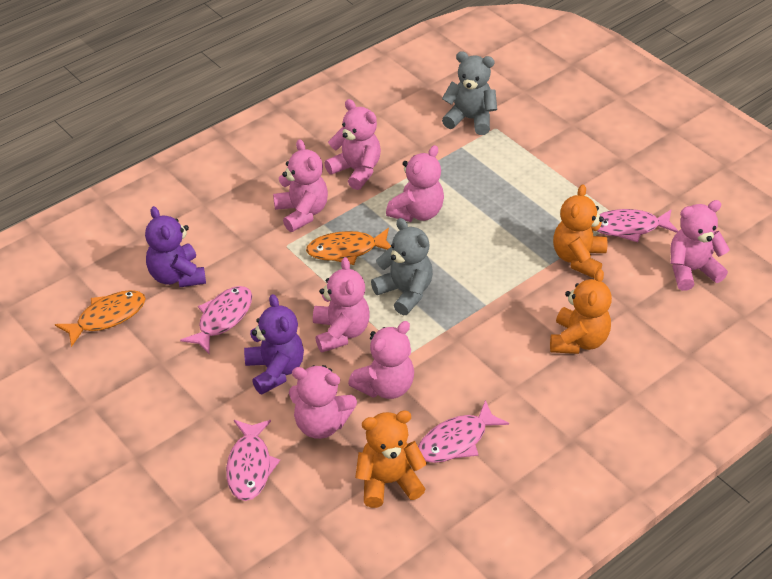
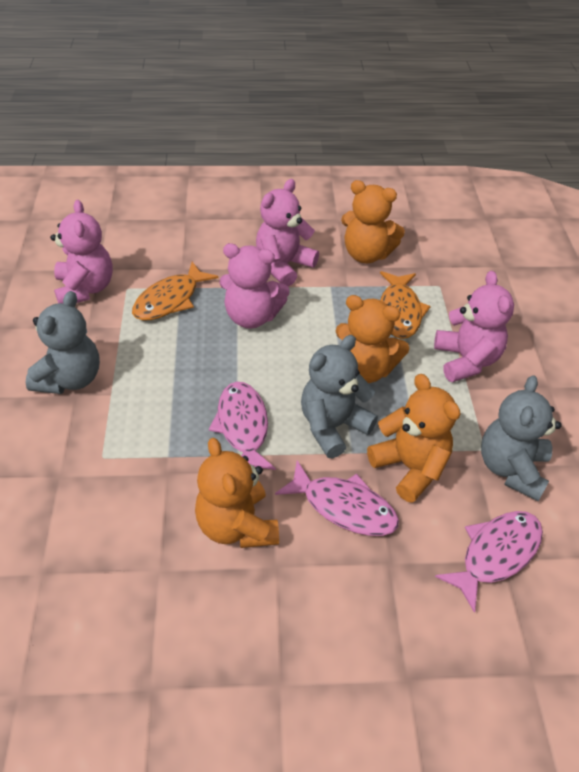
grey teddy bear: 2 -> 3
orange teddy bear: 3 -> 4
pink fish: 4 -> 3
pink teddy bear: 7 -> 4
purple teddy bear: 2 -> 0

